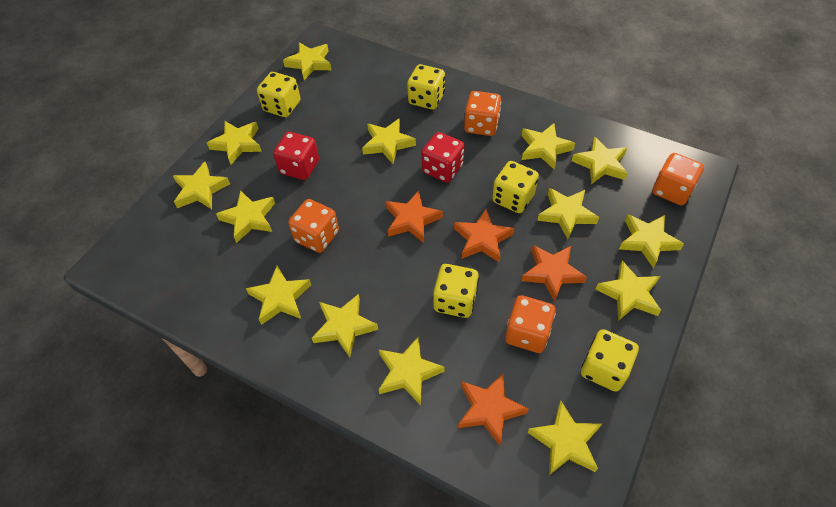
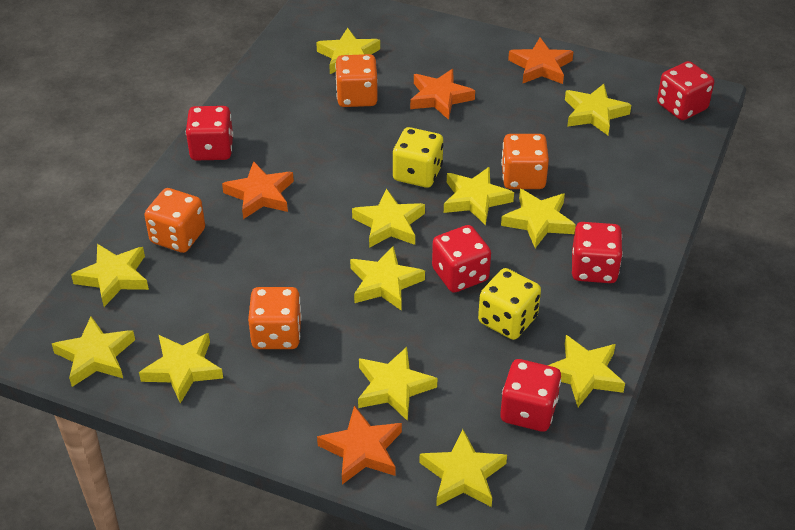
red dice: 2 -> 5
yellow dice: 5 -> 2
yellow star: 14 -> 12

